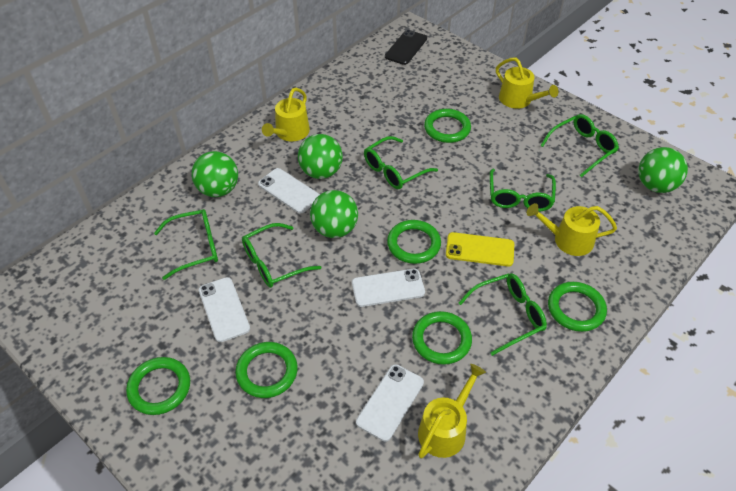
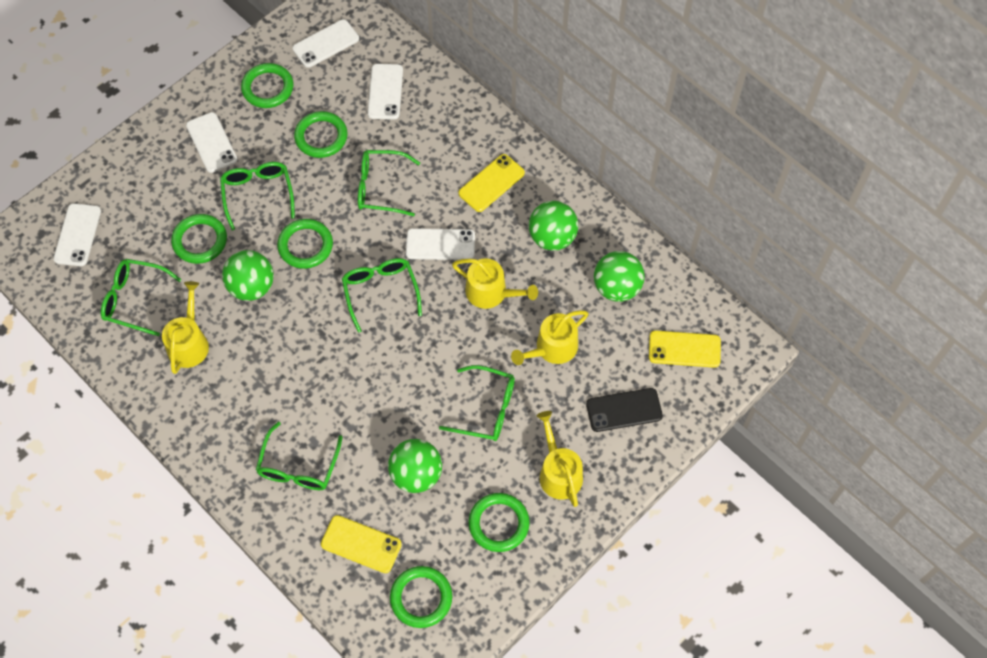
white phone: 4 -> 5
yellow phone: 1 -> 3

